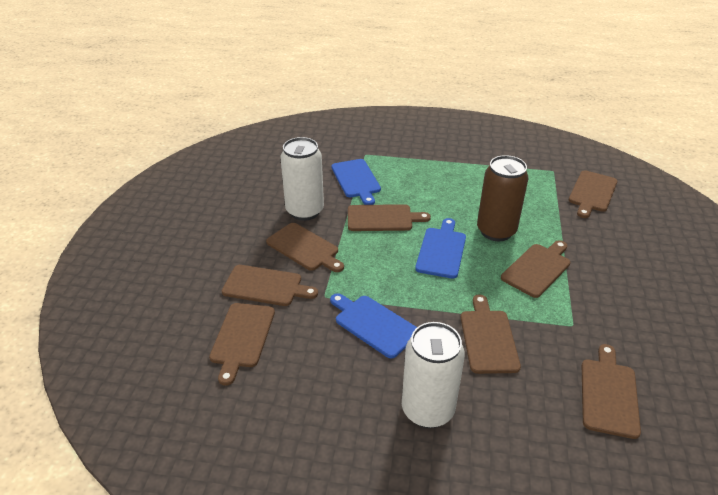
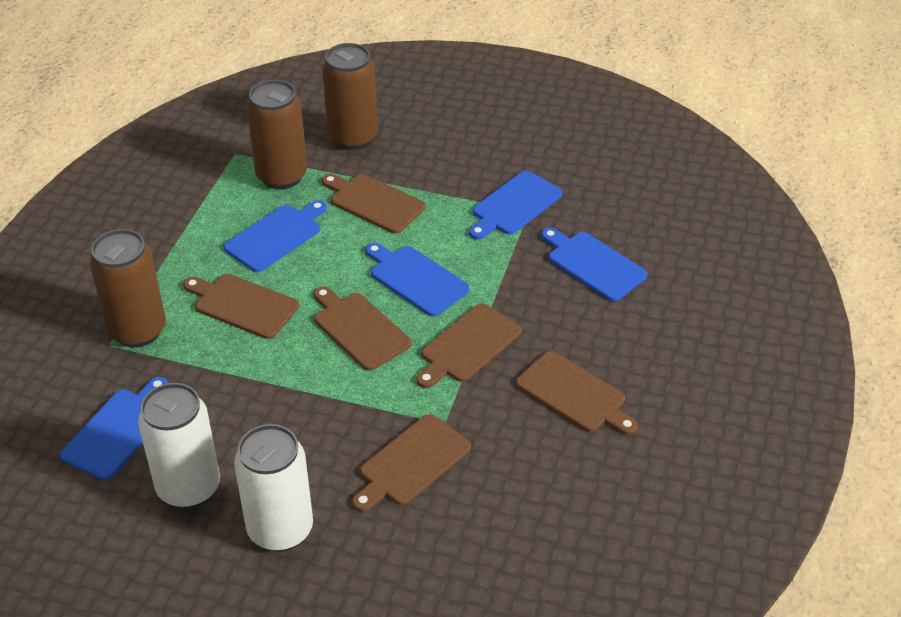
blue cutting board: 3 -> 5
brown can: 1 -> 3
brown cutting board: 8 -> 6

